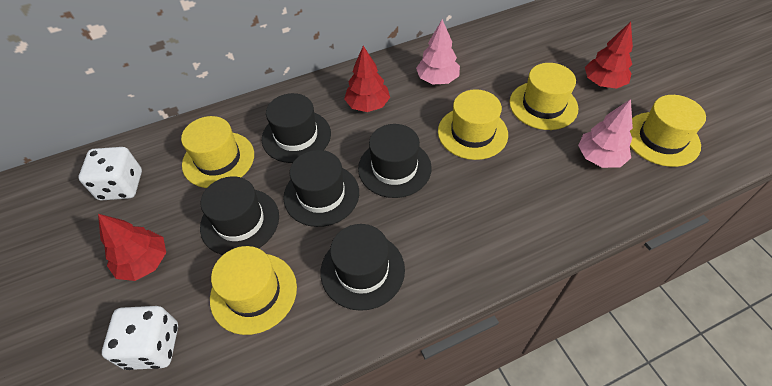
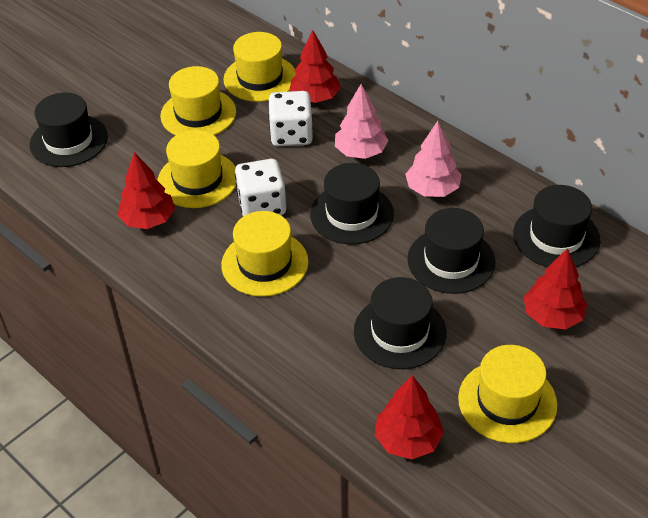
red tree: 3 -> 4

